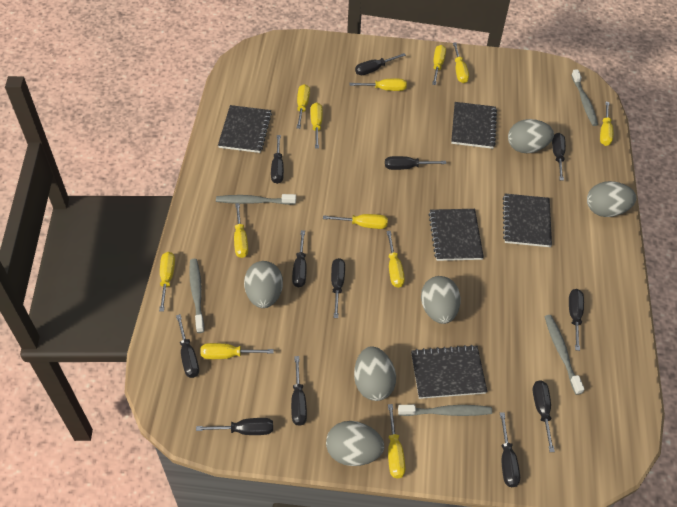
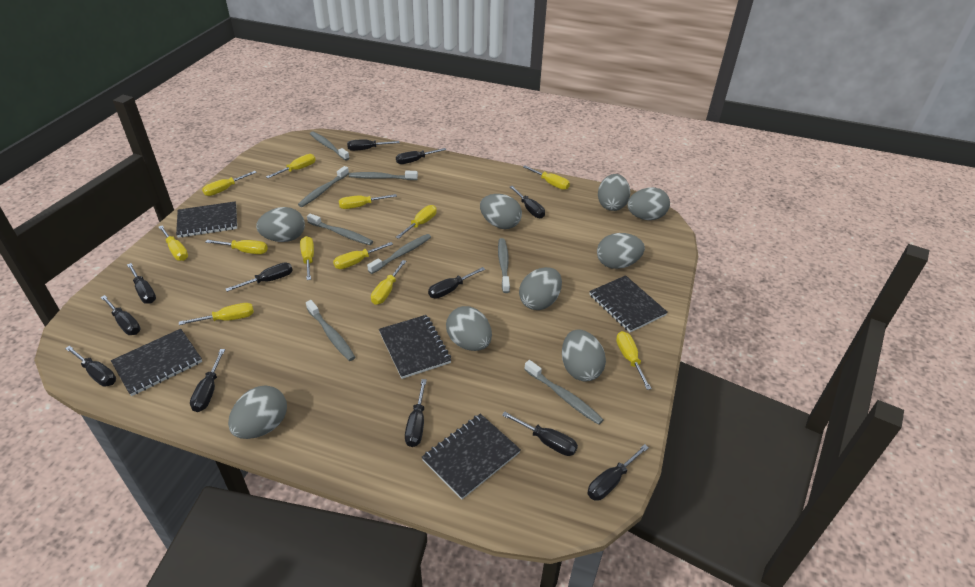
grey egg: 6 -> 9
grey toothbrush: 5 -> 8

